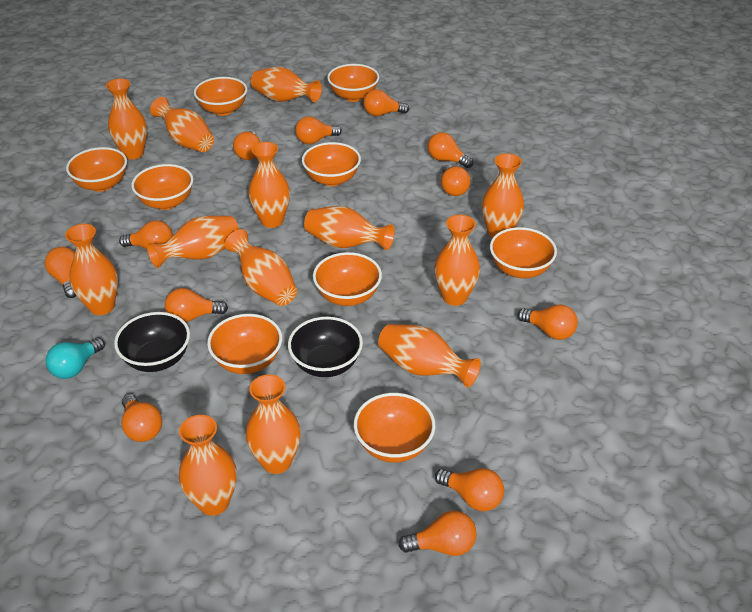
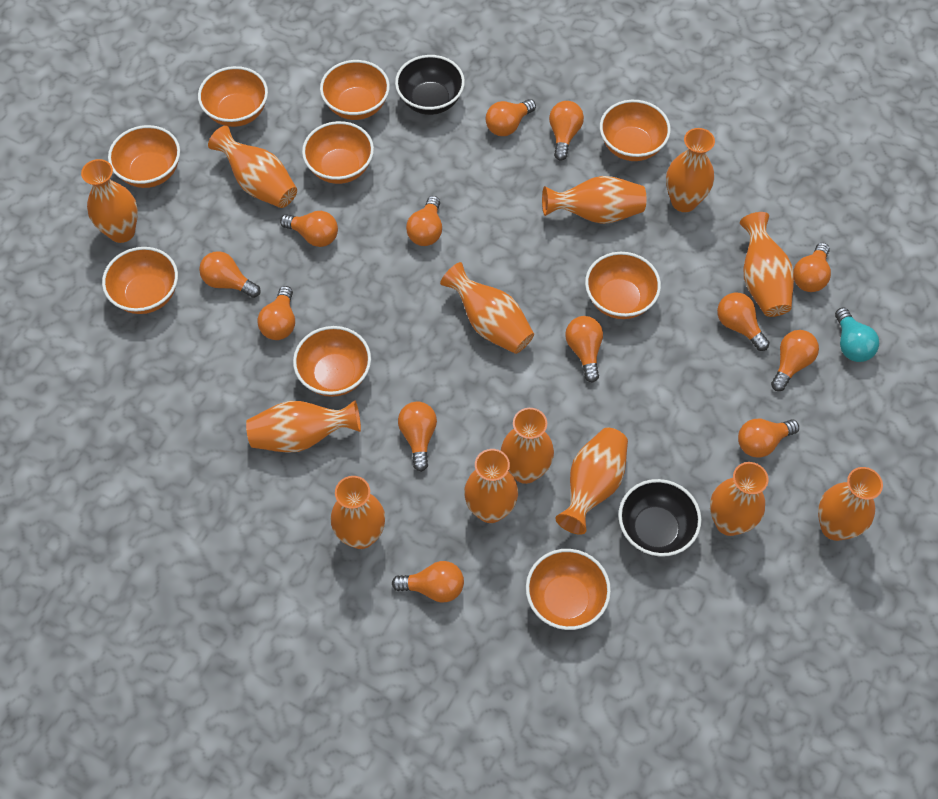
orange light bulb: 12 -> 13

